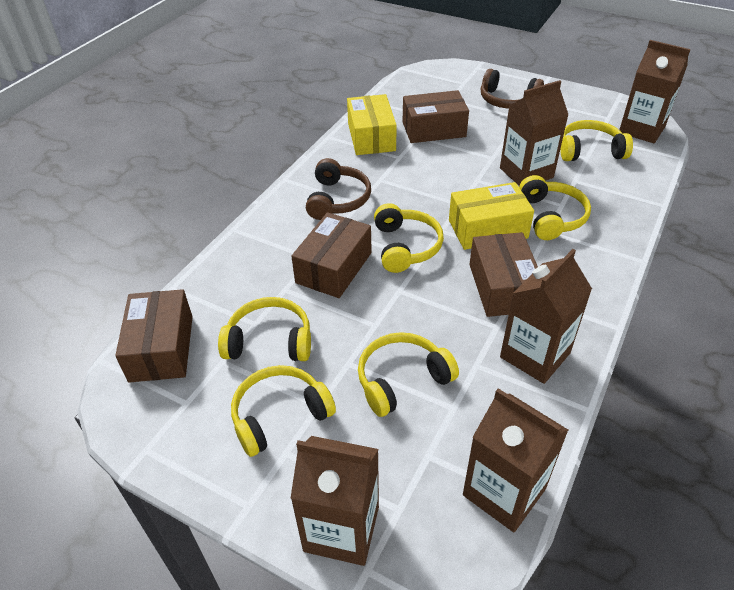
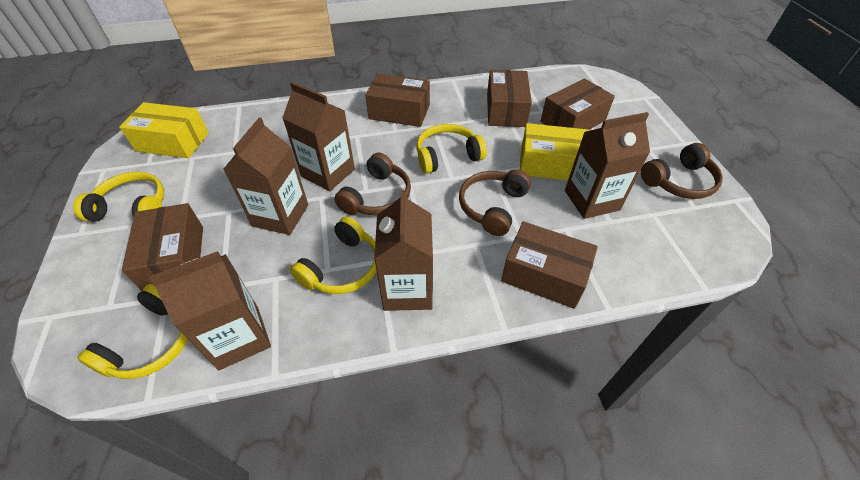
brown box: 4 -> 5
brown headphones: 2 -> 3
yellow headphones: 6 -> 4

